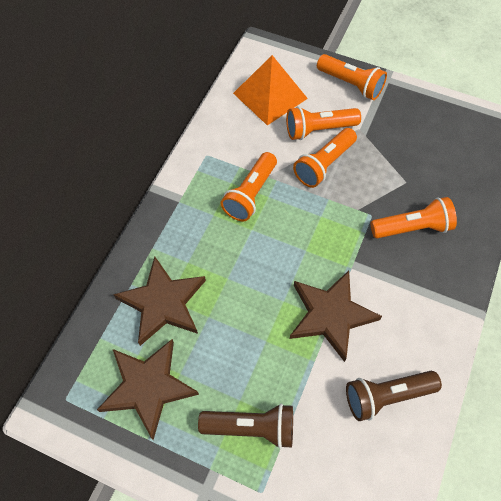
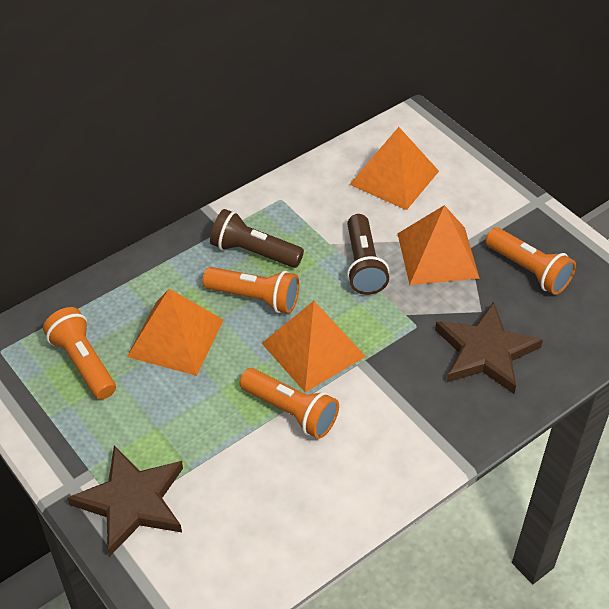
brown star: 3 -> 2
orange flashlight: 5 -> 4
orange pyramid: 1 -> 4

